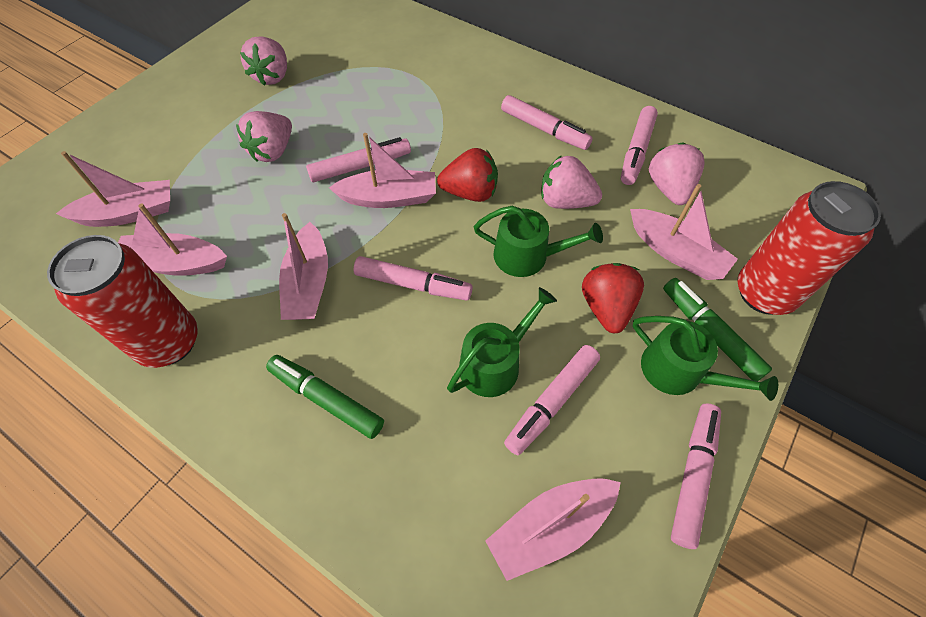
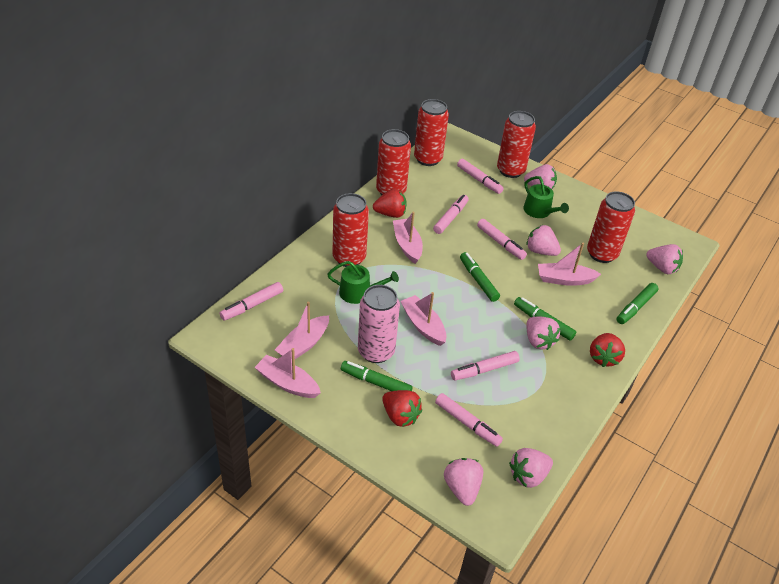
green marker: 2 -> 4
green watering can: 3 -> 2
pink boat: 6 -> 5
pink can: 0 -> 1
pink strawberry: 4 -> 6
red can: 2 -> 5
red strawberry: 2 -> 3

